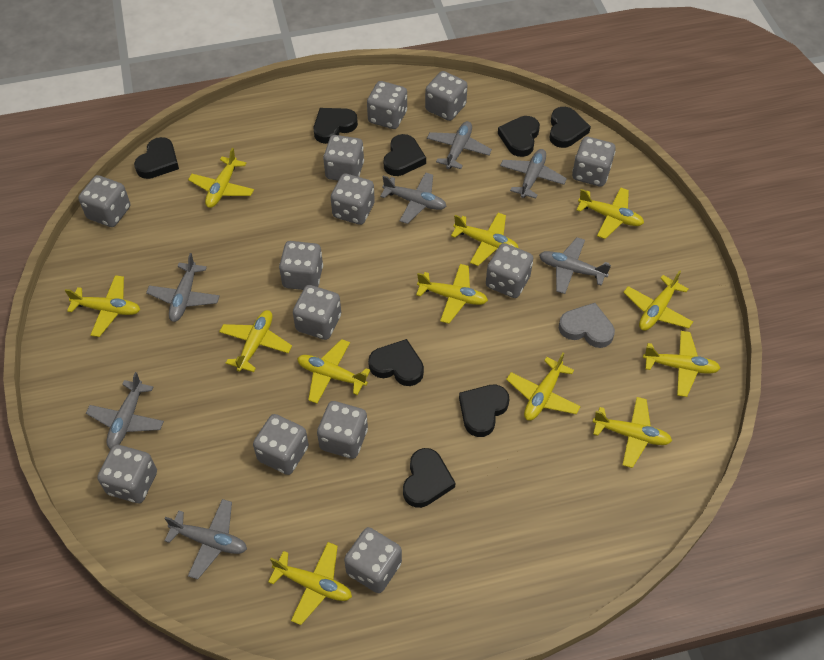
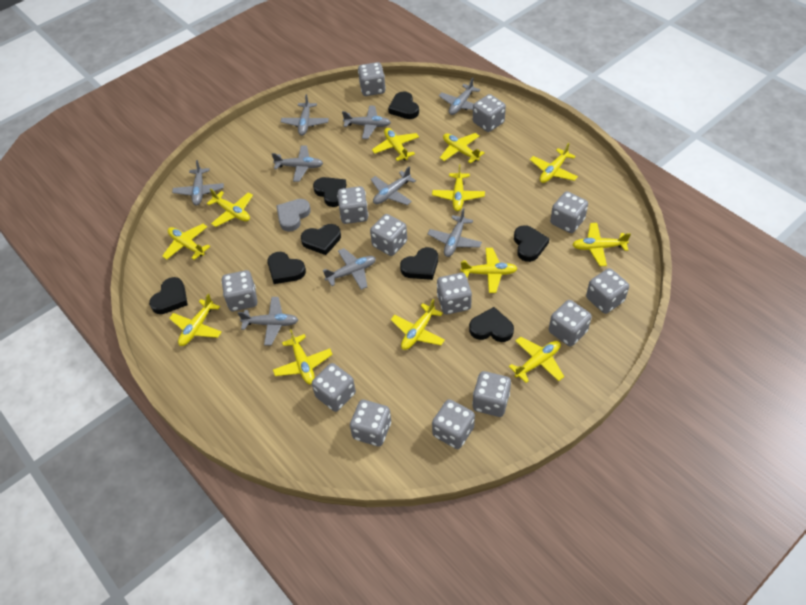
grey plane: 7 -> 9

